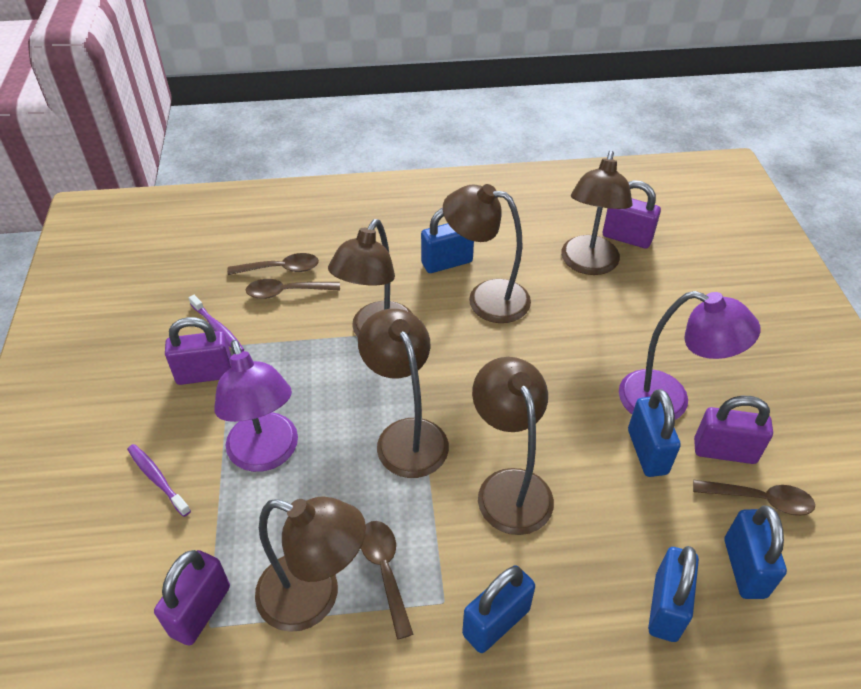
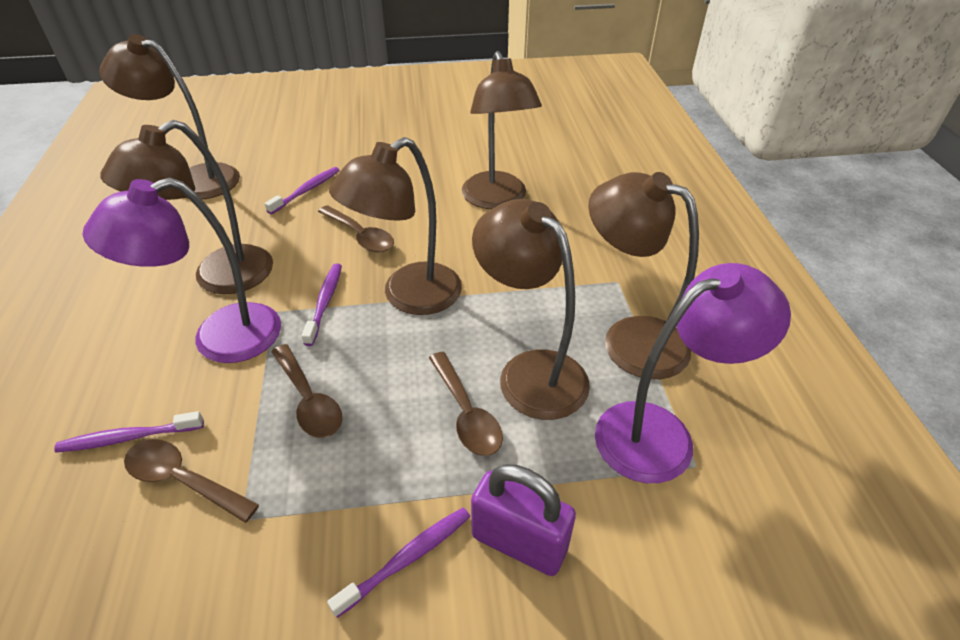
blue padlock: 5 -> 0
purple padlock: 4 -> 1
purple toothbrush: 2 -> 4

